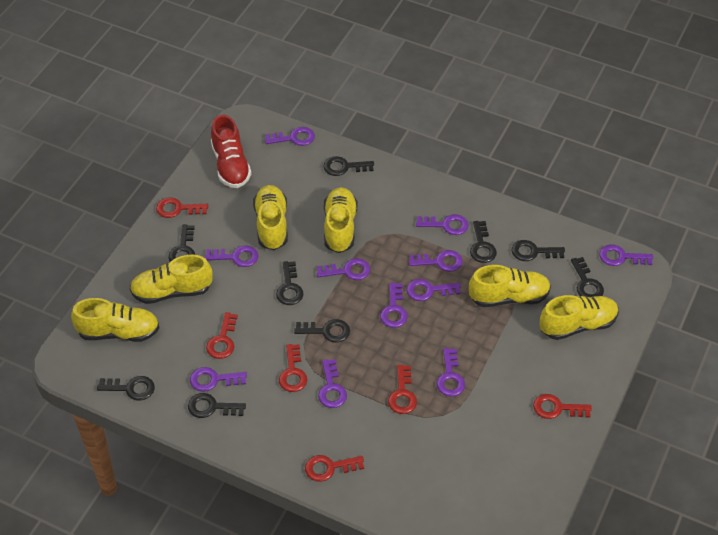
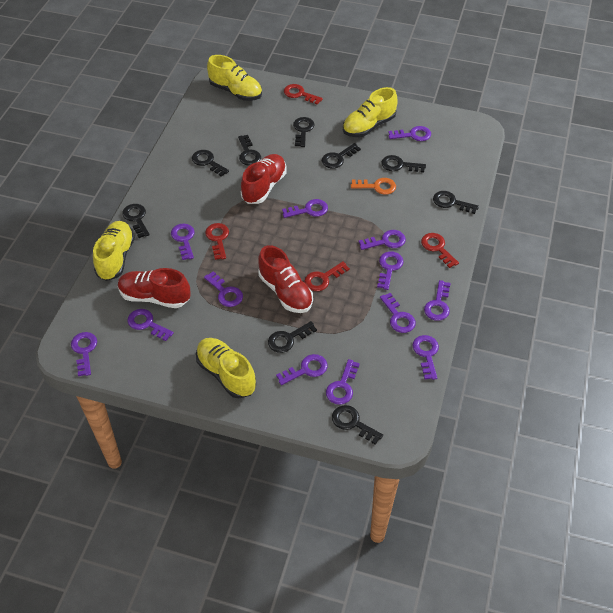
orange key: 0 -> 1
purple key: 11 -> 13
red key: 6 -> 4
red shoe: 1 -> 3
yellow shoe: 6 -> 4

